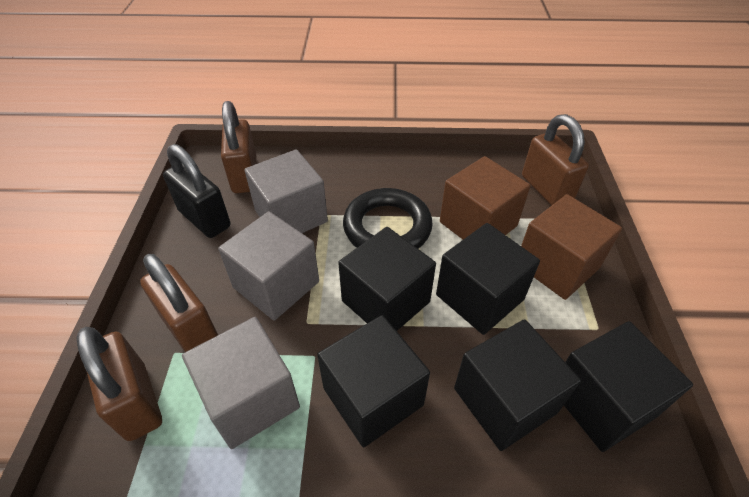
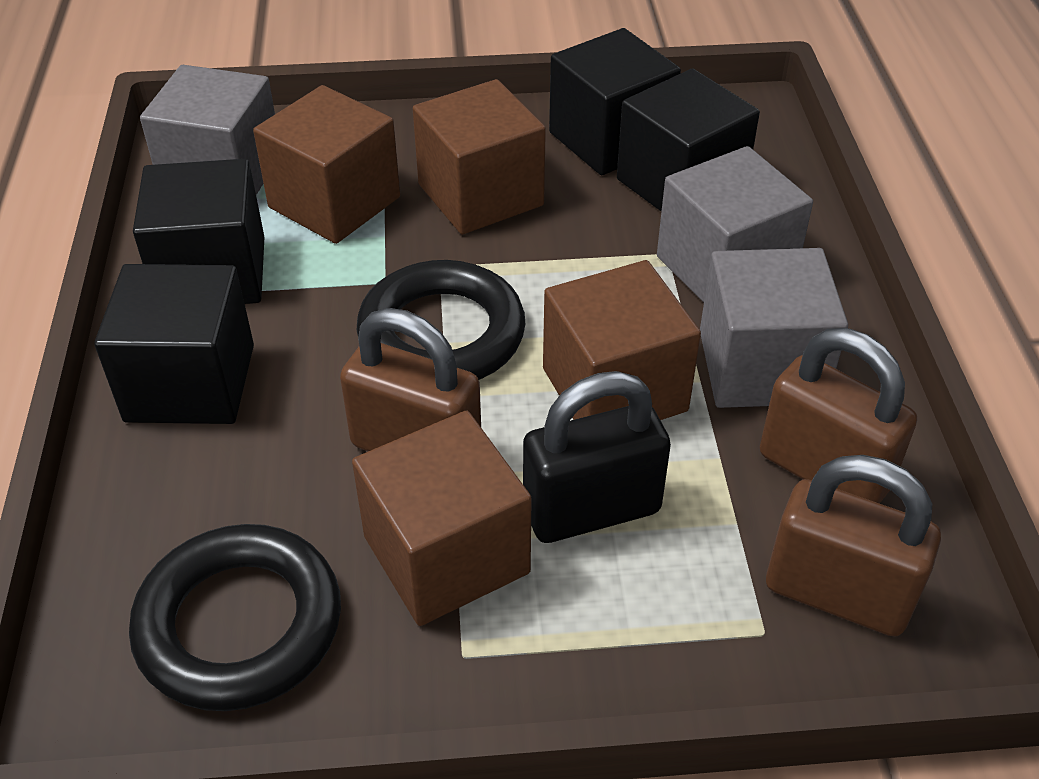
black cube: 5 -> 4
black ring: 1 -> 2
brown cube: 2 -> 4
brown padlock: 4 -> 3

